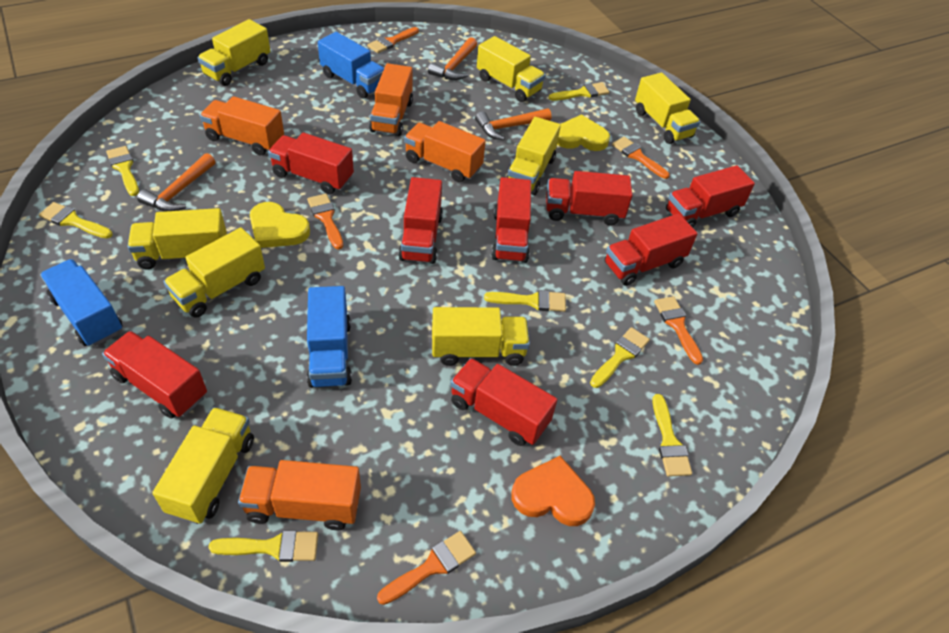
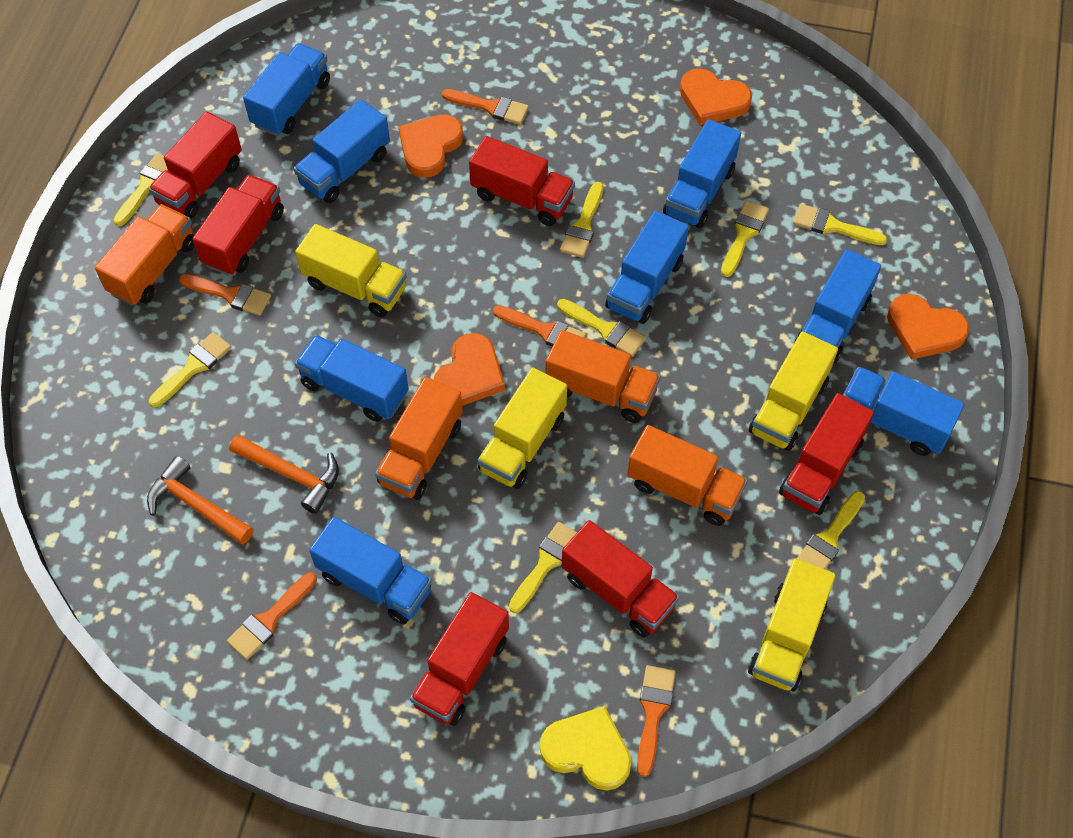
blue truck: 3 -> 8
orange hammer: 3 -> 2
orange heart: 1 -> 4
red truck: 8 -> 6
yellow brush: 7 -> 8
yellow heart: 2 -> 1
yellow truck: 8 -> 4

